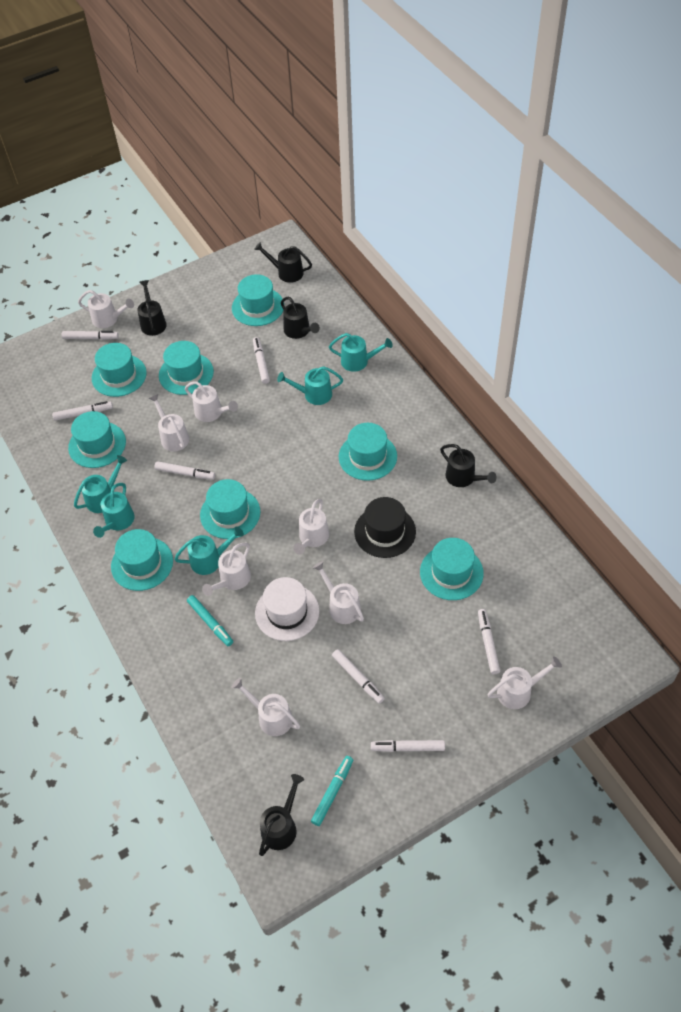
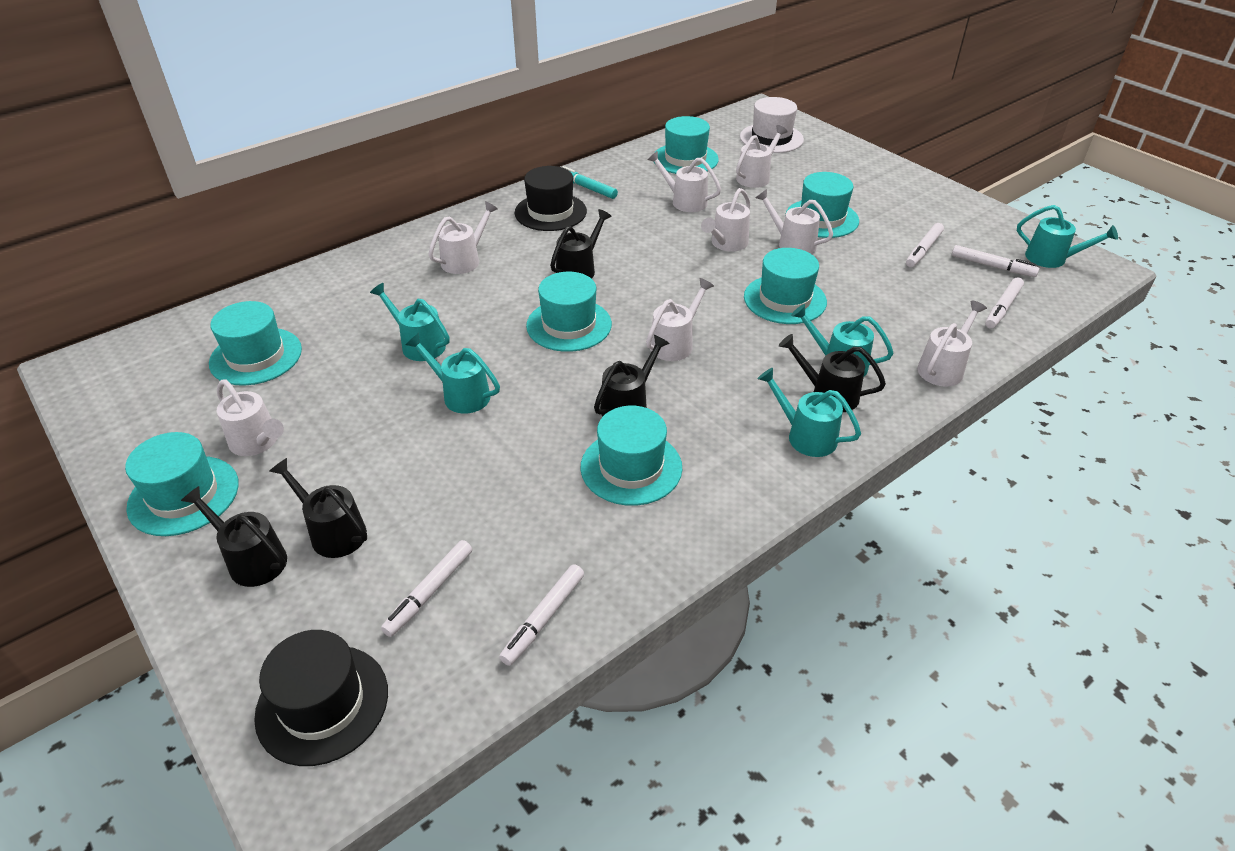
black hat: 1 -> 2
turquoise hat: 8 -> 7
turquoise marker: 2 -> 1
white marker: 7 -> 5

